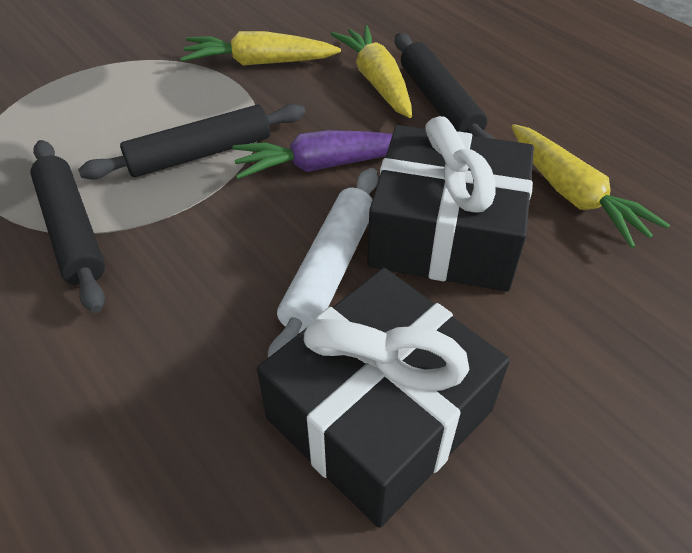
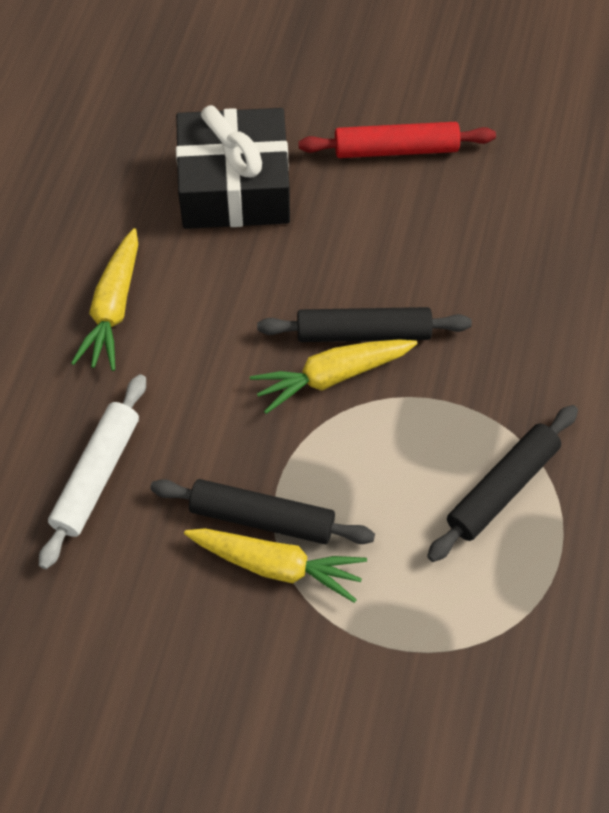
black gift: 2 -> 1
purple carrot: 1 -> 0
red rolling pin: 0 -> 1

